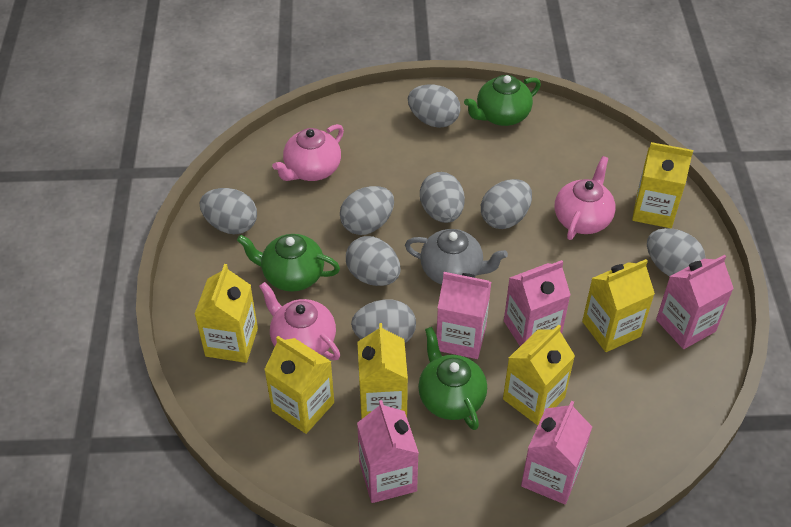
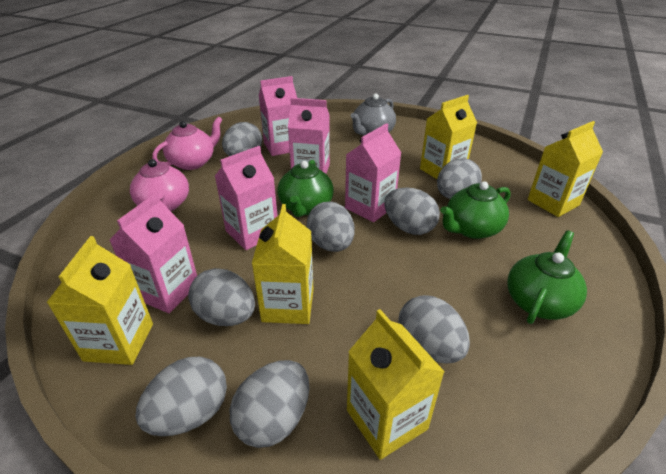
pink teapot: 3 -> 2
yellow carton: 6 -> 5

